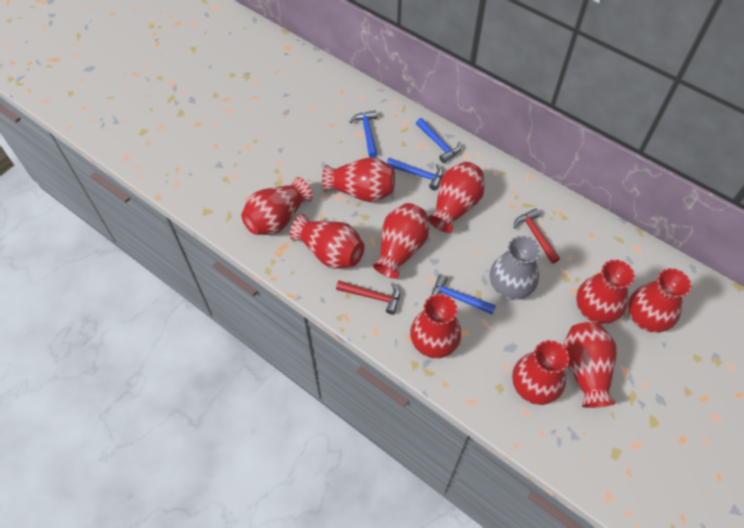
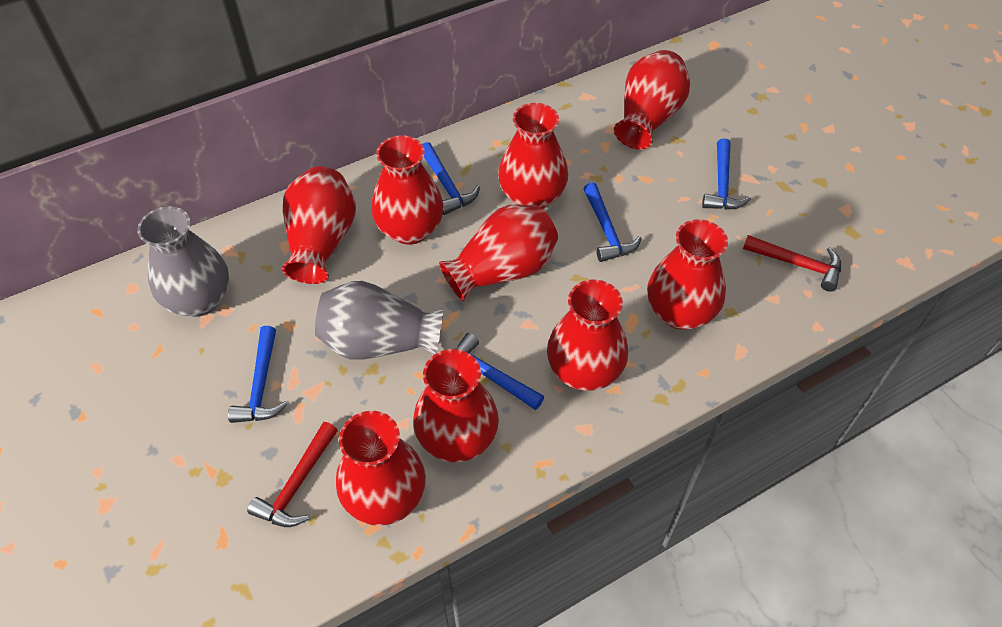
blue hammer: 4 -> 5
grey vase: 1 -> 2
red vase: 10 -> 9

